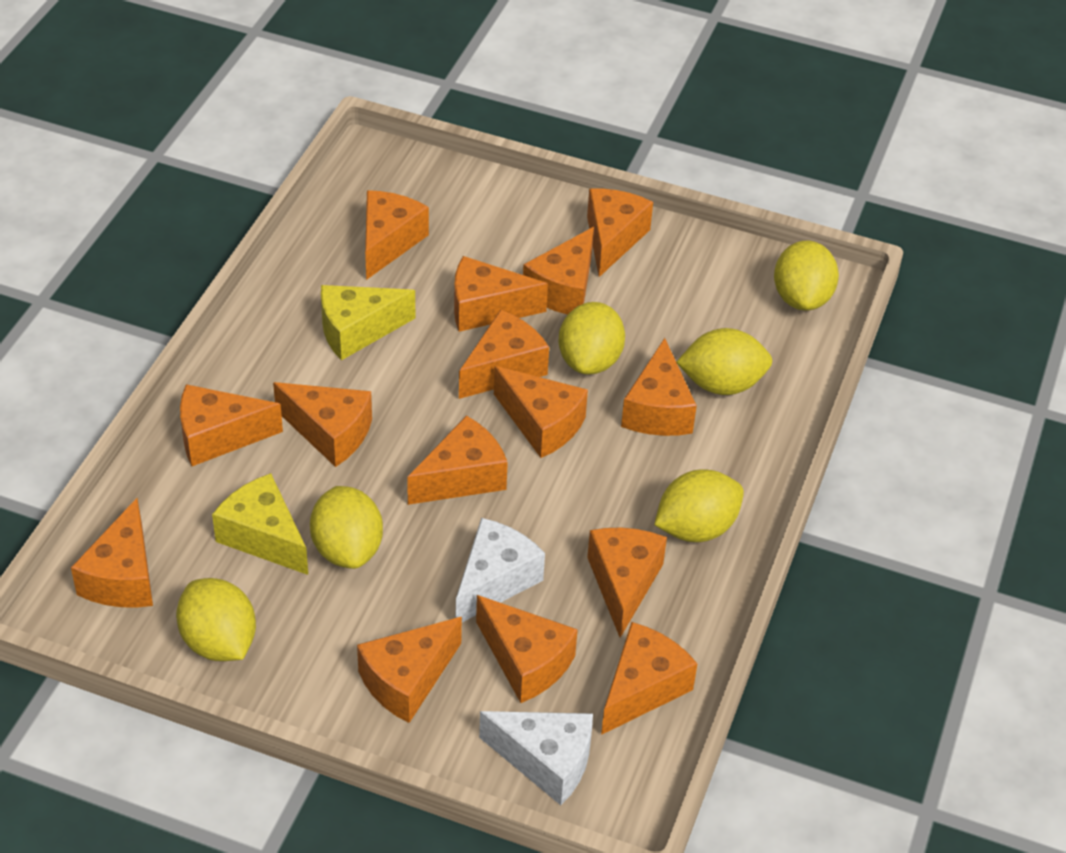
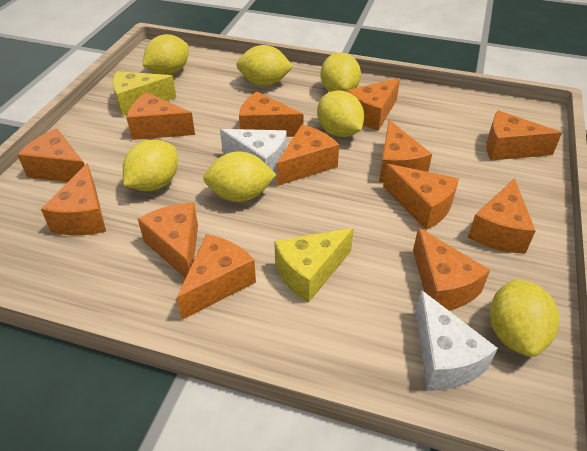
orange cheese: 15 -> 13
yellow lemon: 6 -> 7

